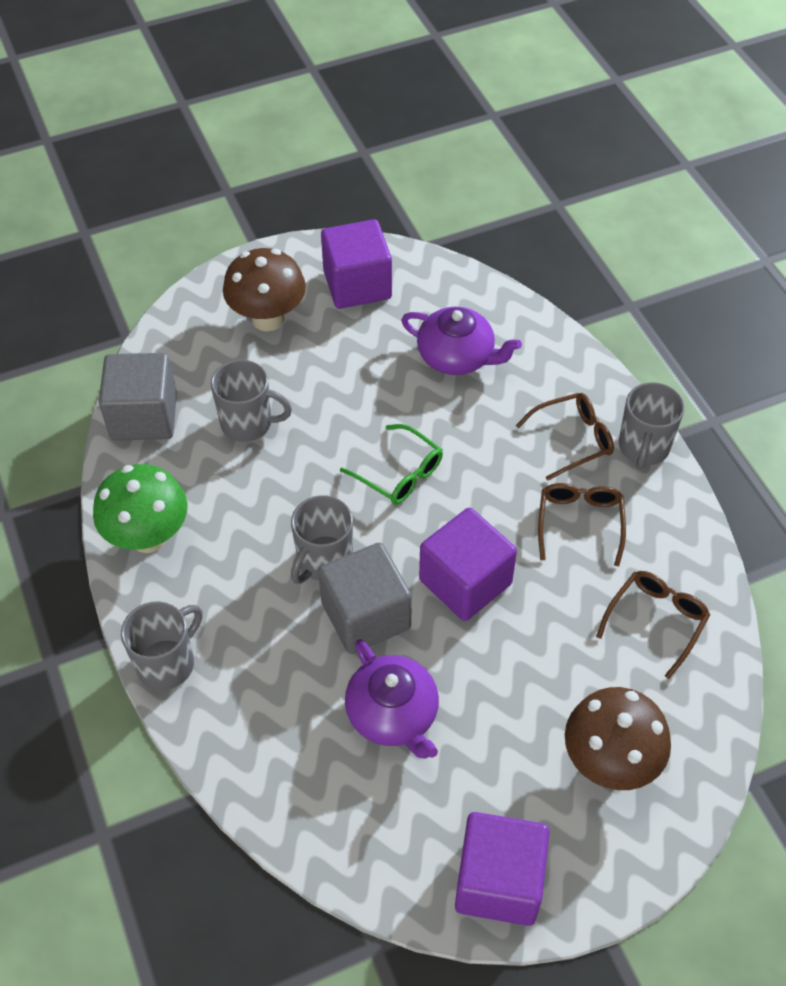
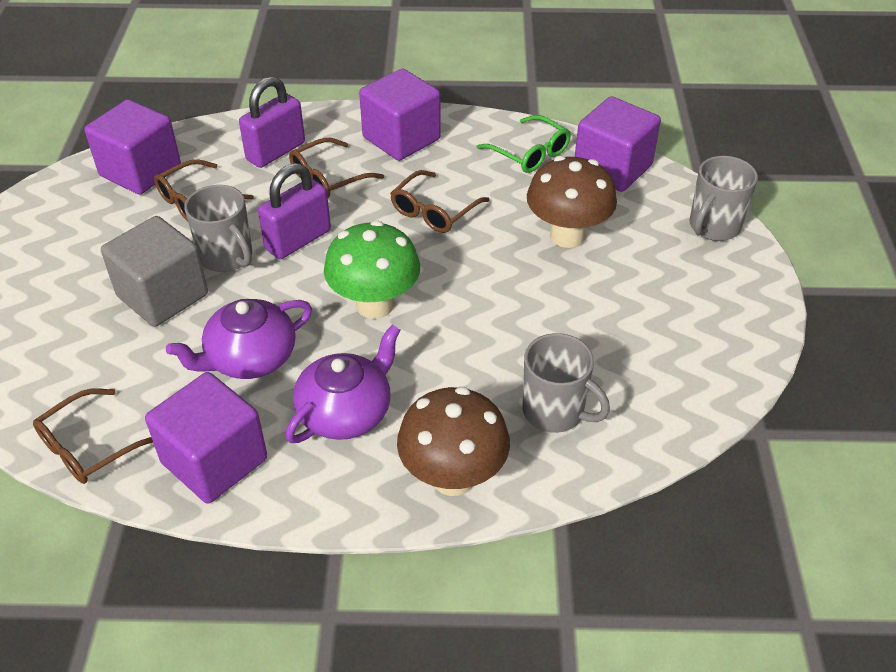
brown glasses: 3 -> 4
grey cube: 2 -> 1
grey mug: 4 -> 3
purple cube: 3 -> 4
purple padlock: 0 -> 2

